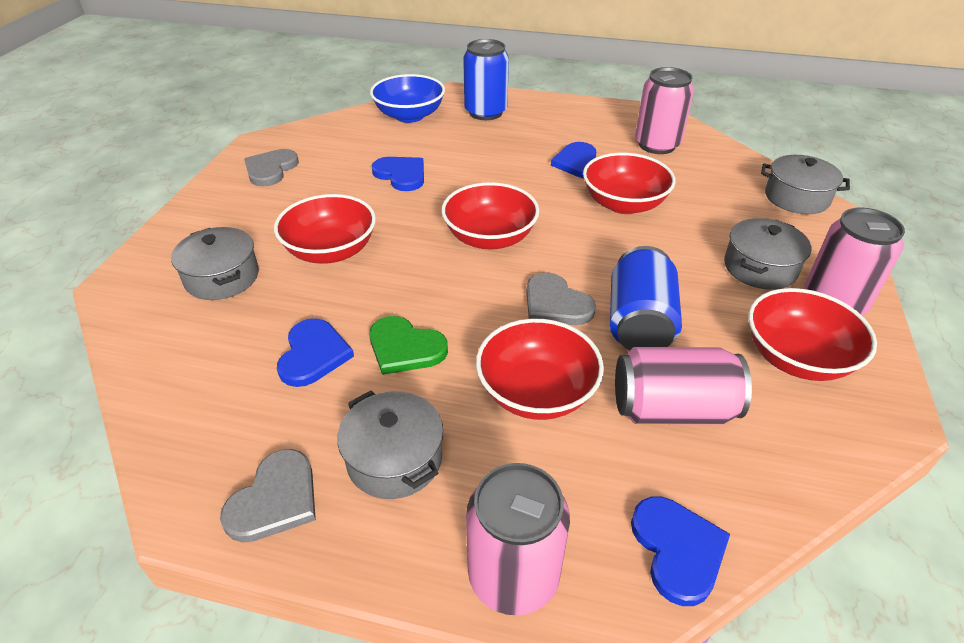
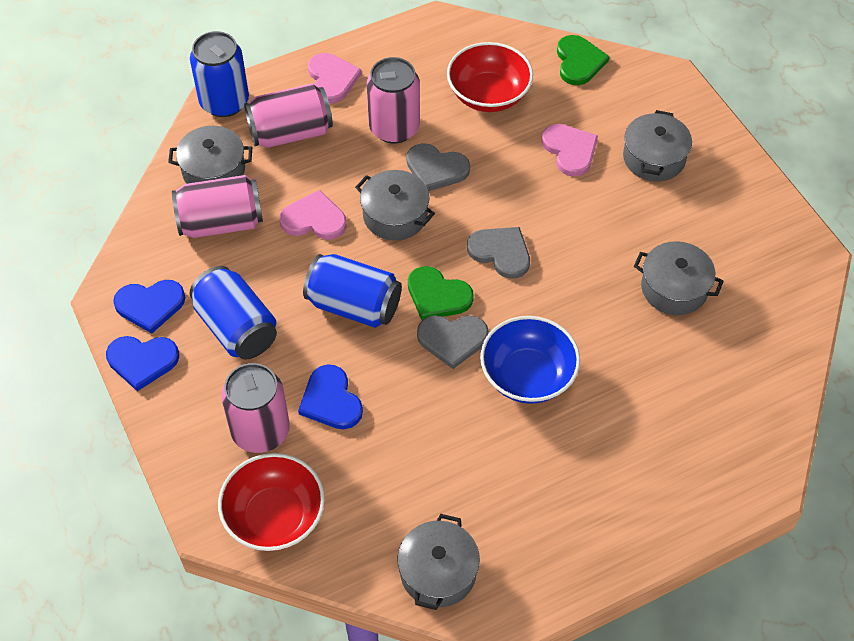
blue can: 2 -> 3
blue heart: 4 -> 3
green heart: 1 -> 2
grey pot: 4 -> 5
pink heart: 0 -> 3
red bowl: 5 -> 2

